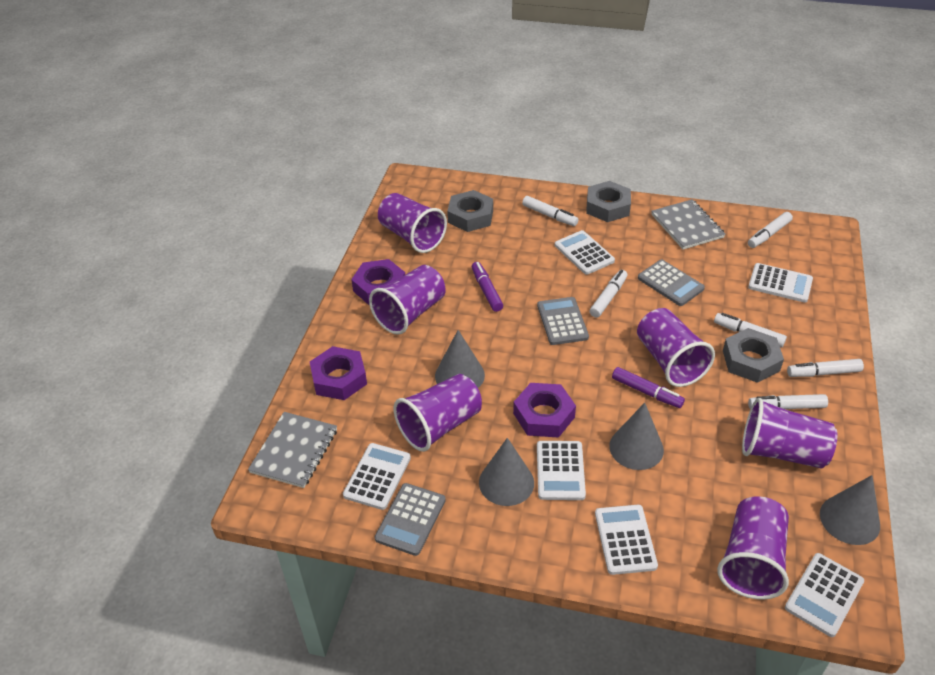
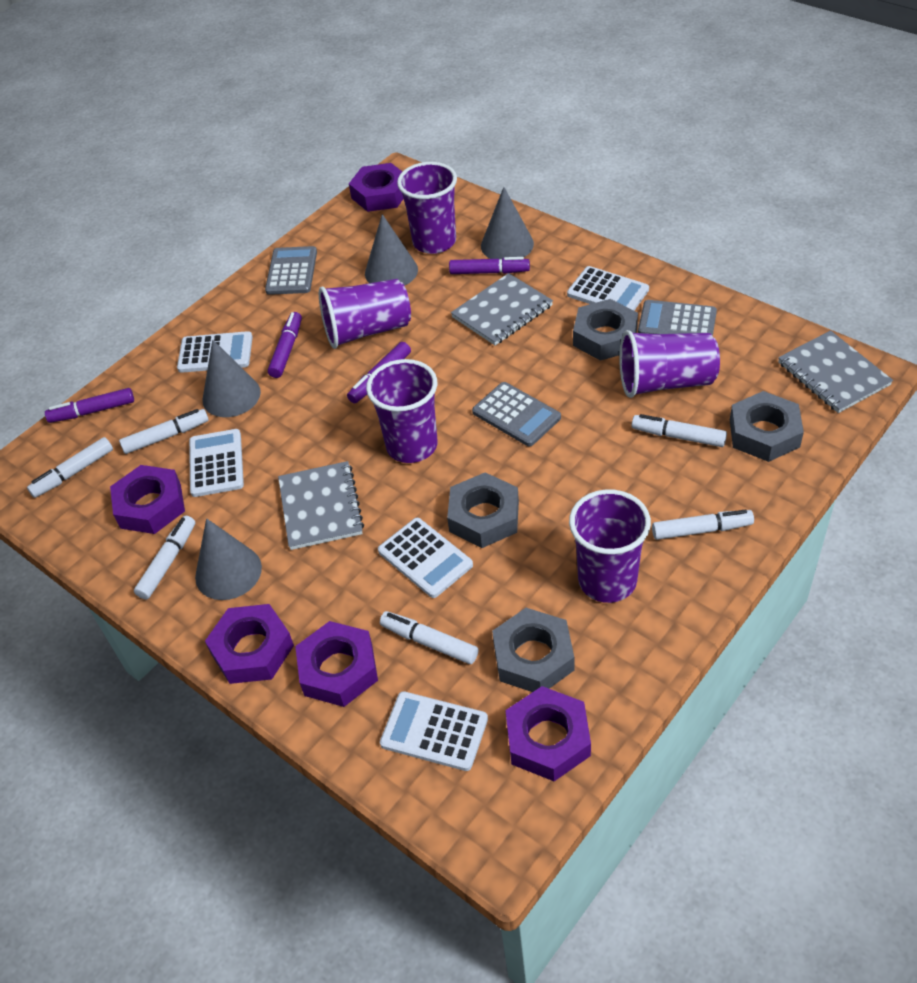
grey notebook: 2 -> 3
grey nut: 3 -> 4
purple cup: 6 -> 5
purple marker: 2 -> 4
purple nut: 3 -> 5
white calculator: 6 -> 5

